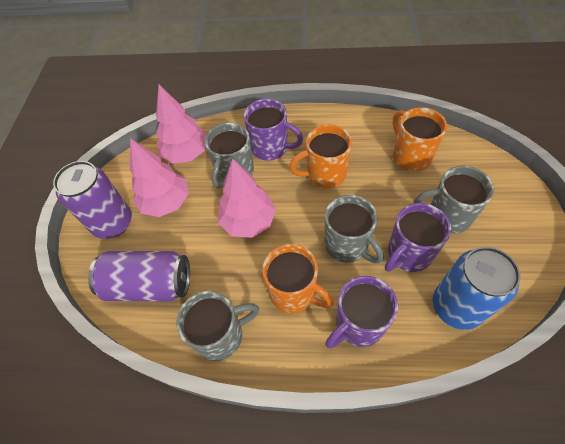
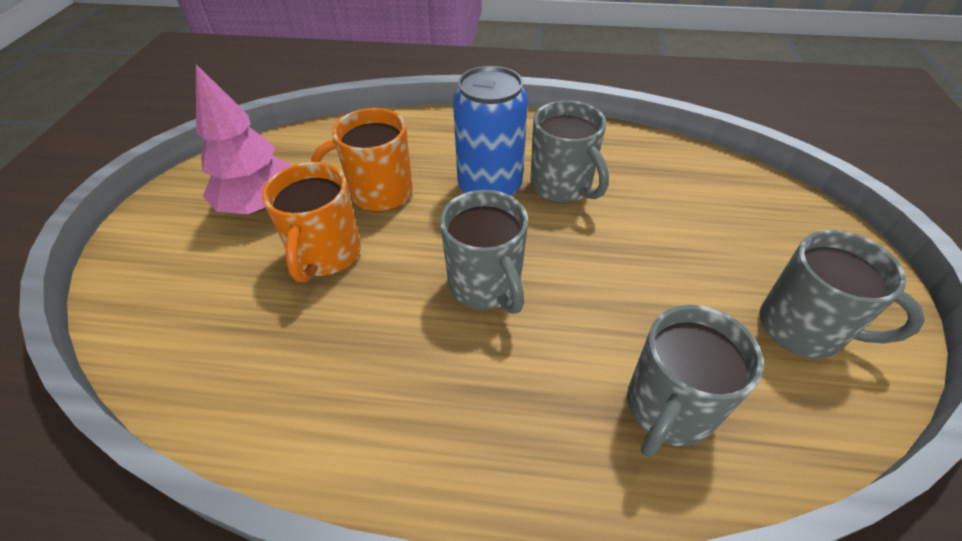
orange mug: 3 -> 2
pink tree: 3 -> 1
purple can: 2 -> 0
purple mug: 3 -> 0

